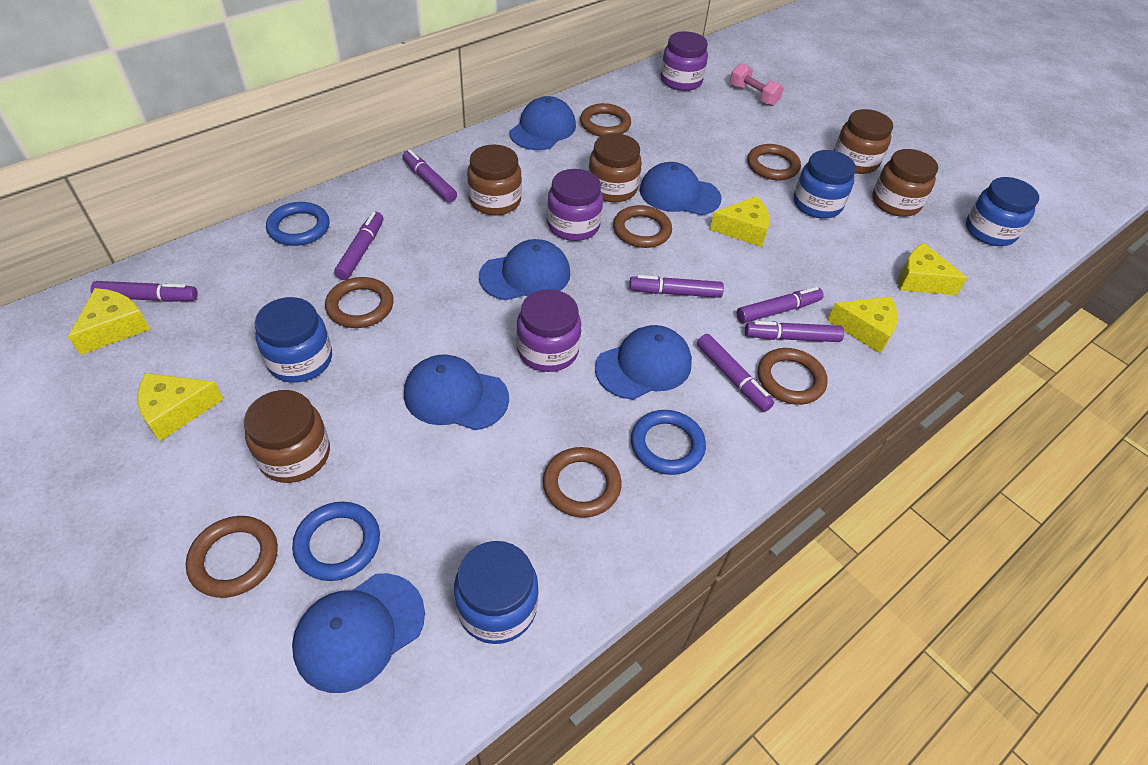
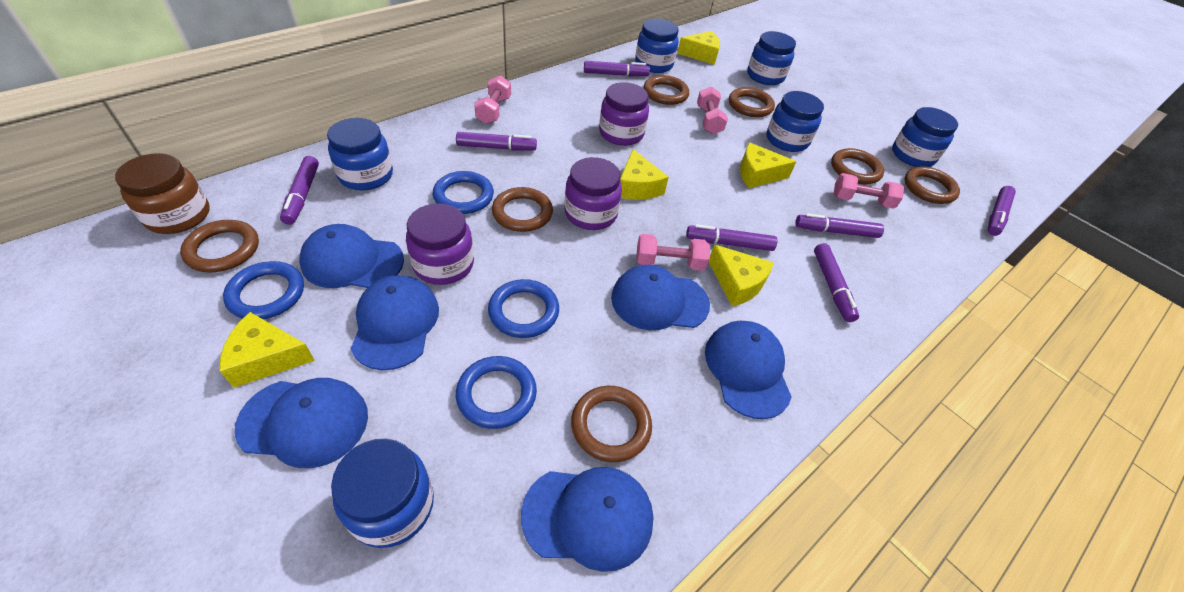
blue jar: 4 -> 6
blue ring: 3 -> 4
brown jar: 5 -> 1
pink dumbbell: 1 -> 4

